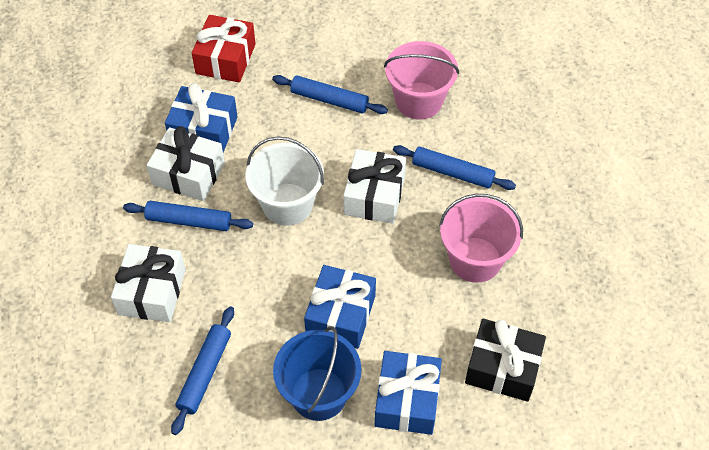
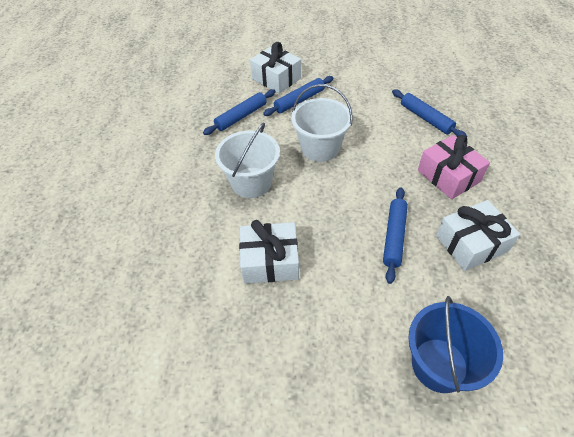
black gift: 1 -> 0
blue gift: 3 -> 0
pink bucket: 2 -> 0
pink gift: 0 -> 1
red gift: 1 -> 0
white bucket: 1 -> 2

